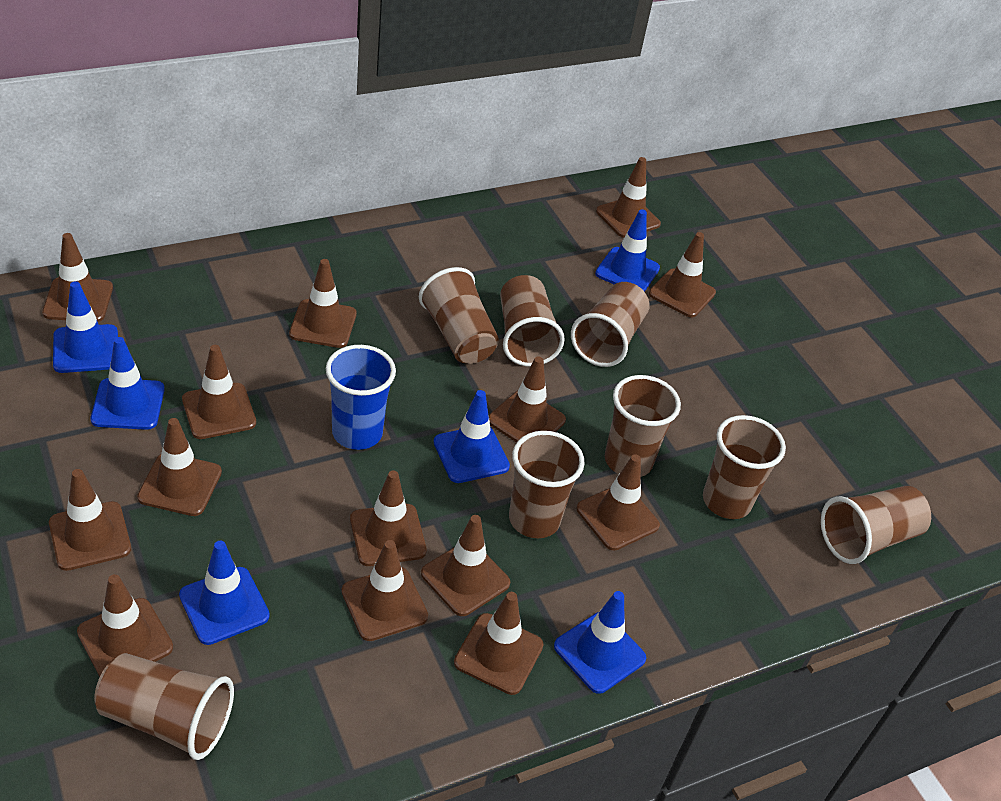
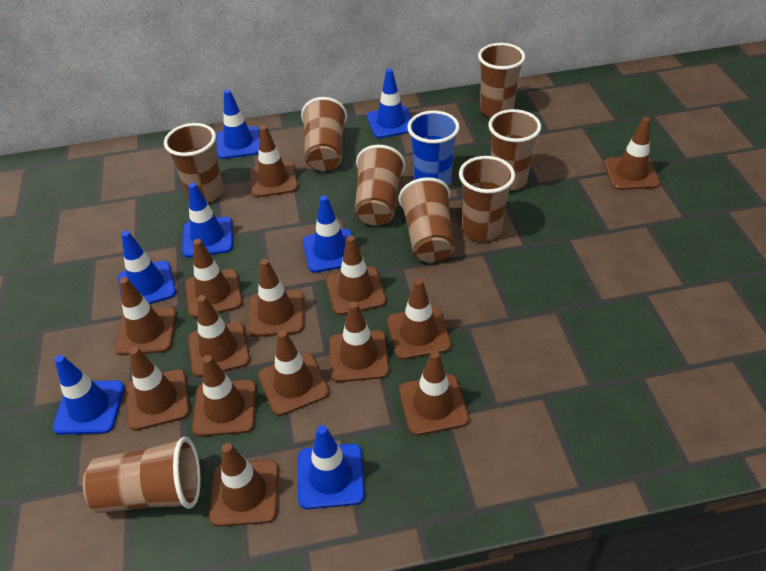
blue traffic cone: 6 -> 7

